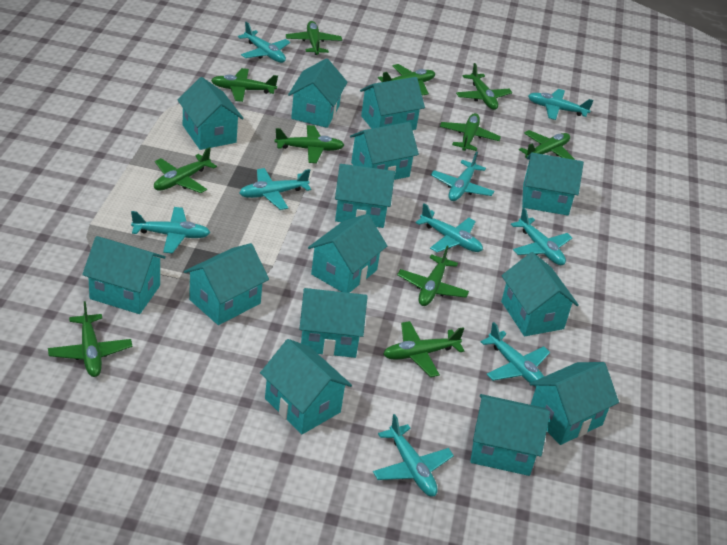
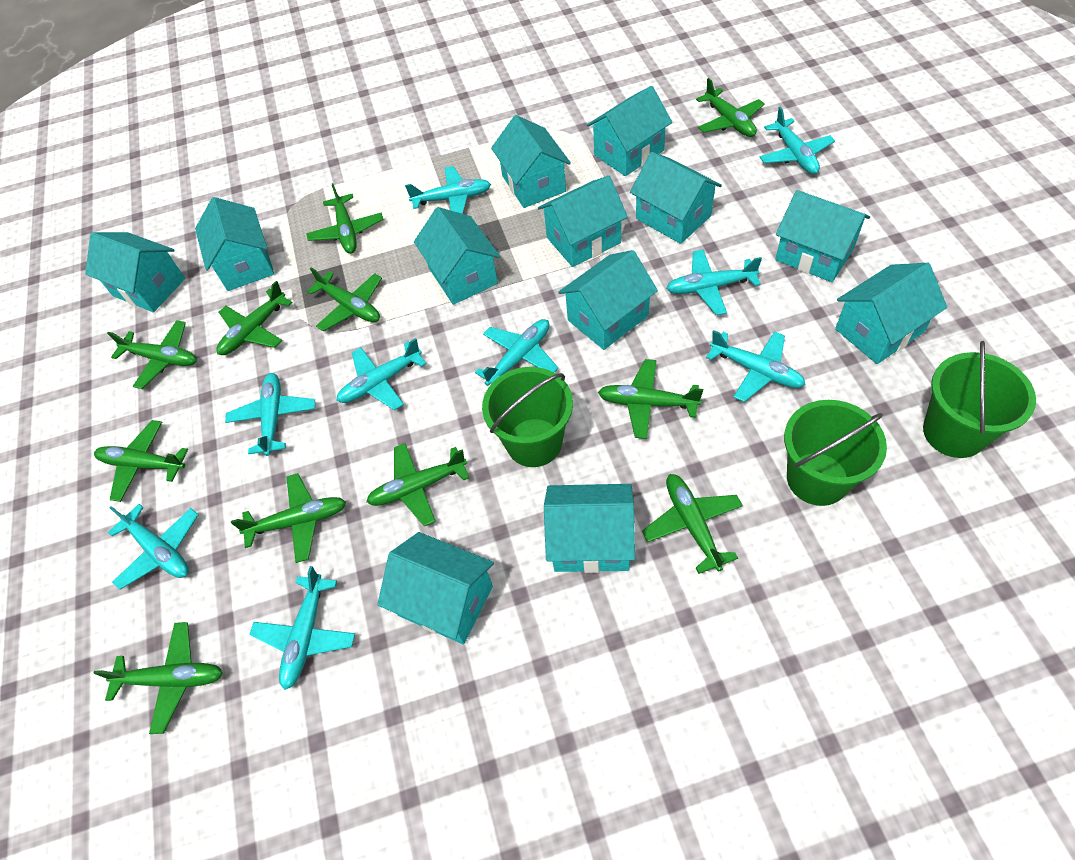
green bucket: 0 -> 3
turquoise house: 14 -> 12

